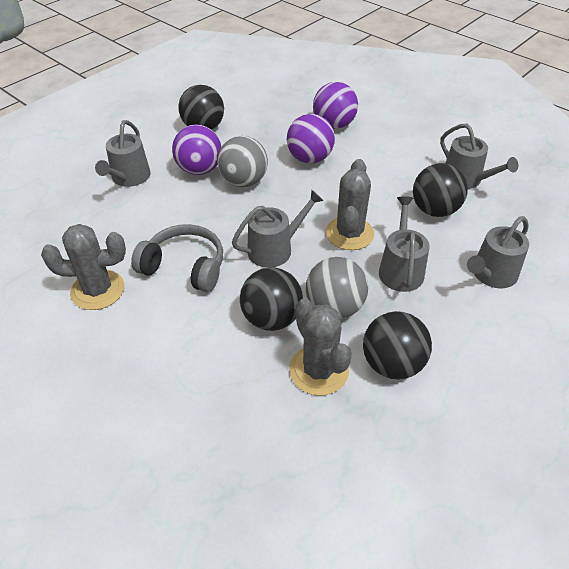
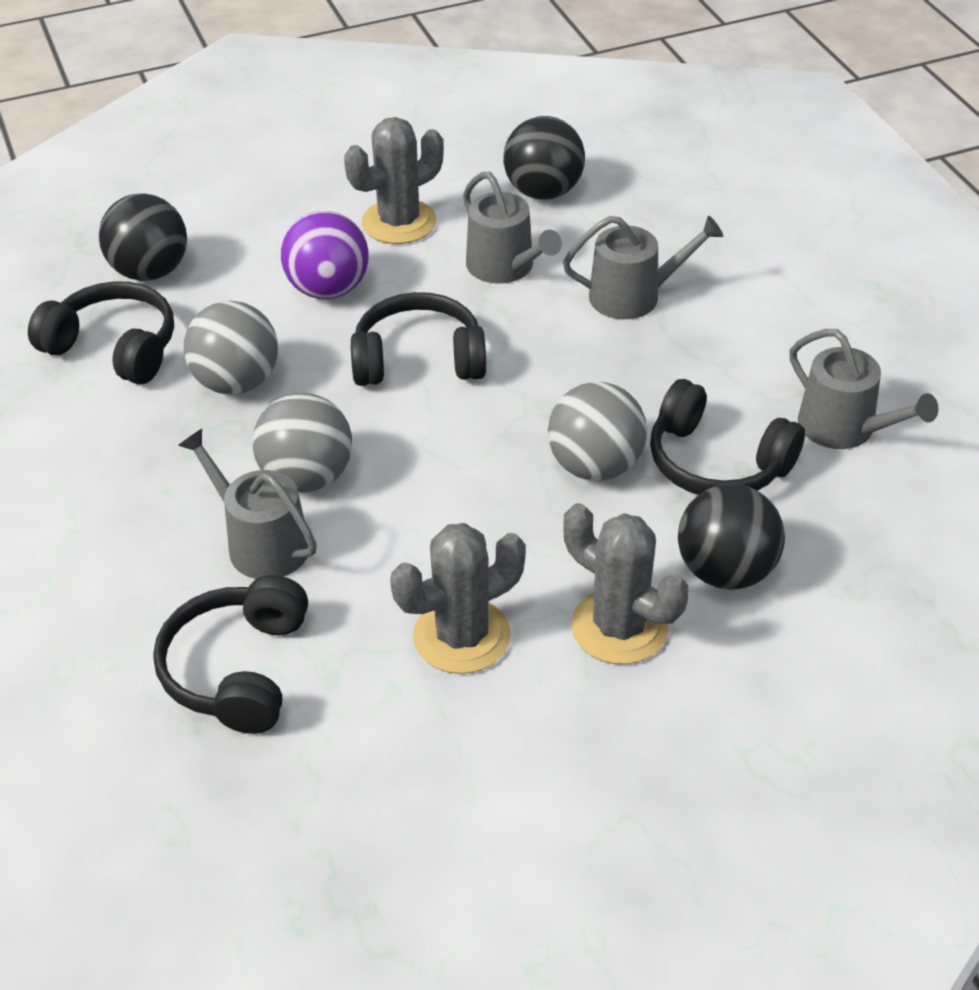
black ball: 4 -> 3
black headphones: 0 -> 4
grey ball: 2 -> 3
grey headphones: 1 -> 0
grey watering can: 5 -> 4
purple ball: 3 -> 1

